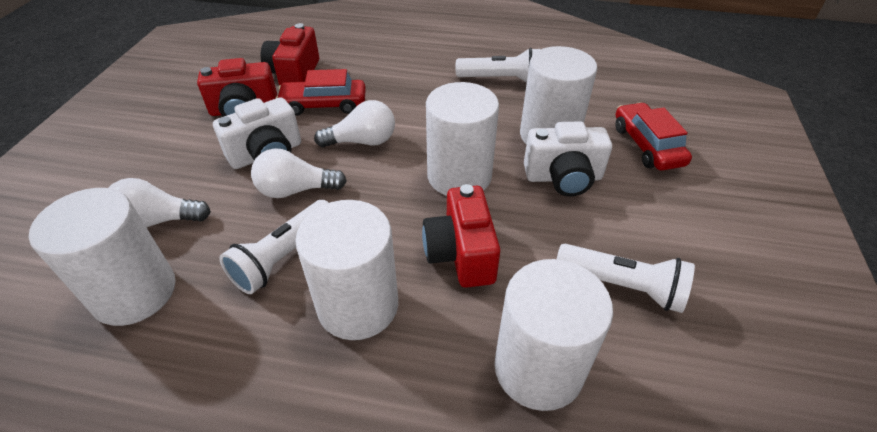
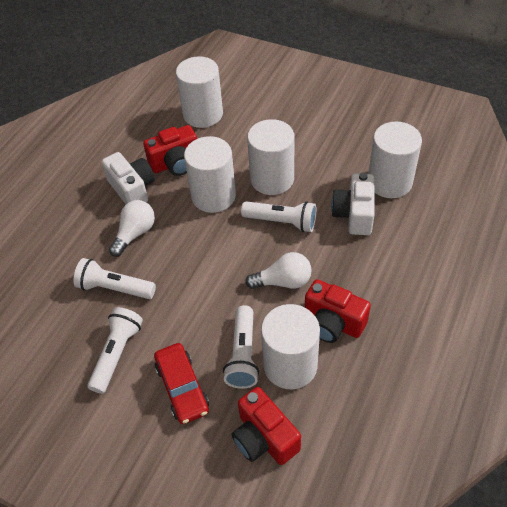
red car: 2 -> 1
white flashlight: 3 -> 4
white light bulb: 3 -> 2

